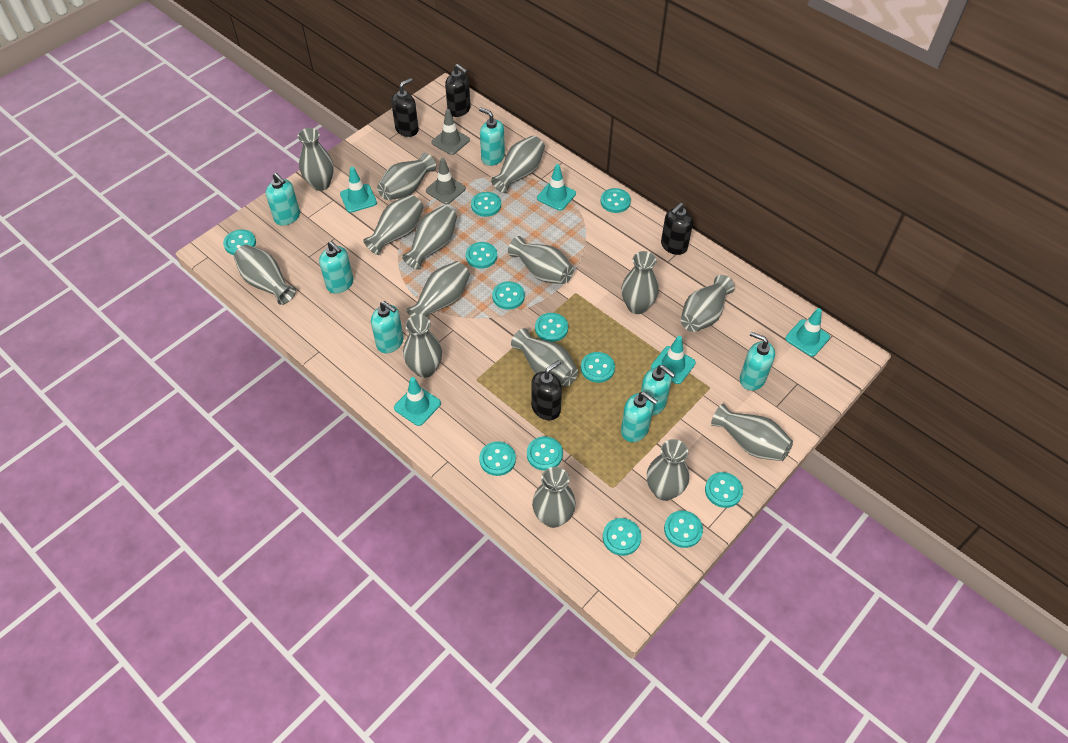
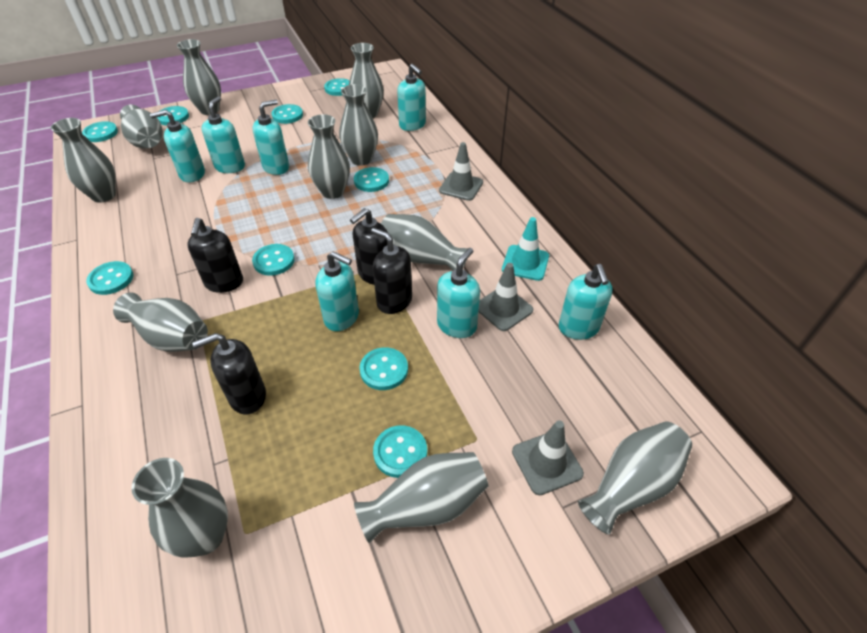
grey traffic cone: 2 -> 3
grey vase: 15 -> 11
turquoise button: 12 -> 9
turquoise traffic cone: 5 -> 1

